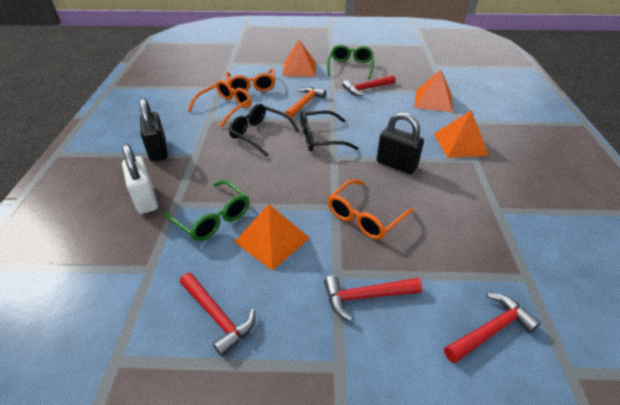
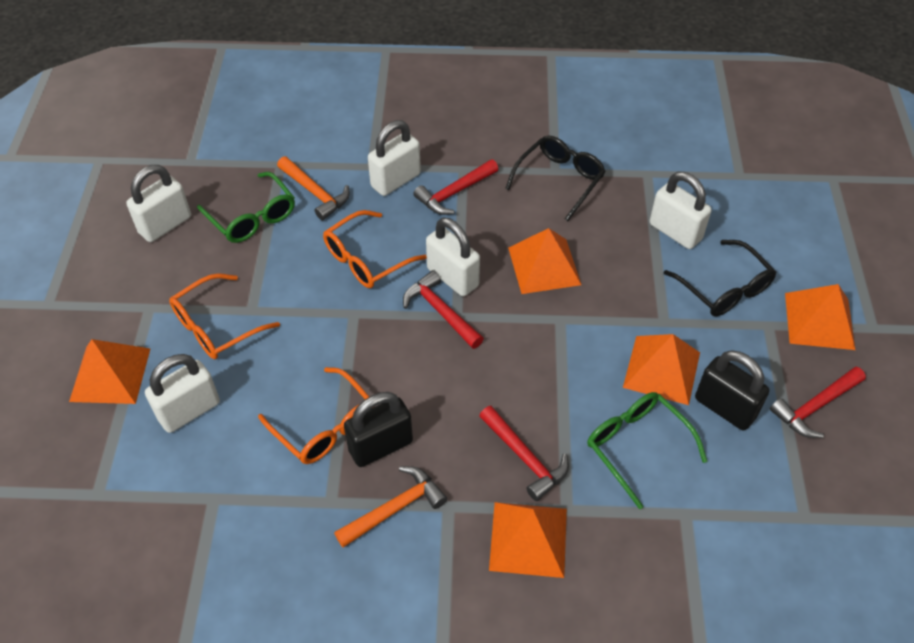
orange hammer: 1 -> 2
orange pyramid: 4 -> 5
white padlock: 1 -> 5

